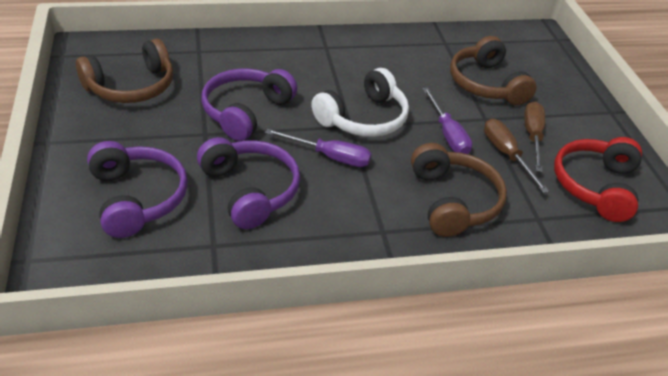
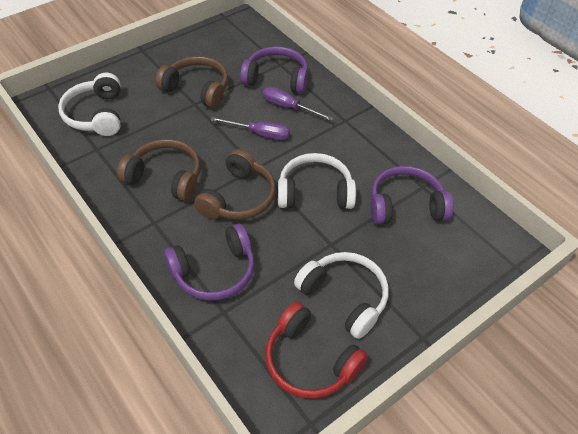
brown screwdriver: 2 -> 0
white headphones: 1 -> 3

